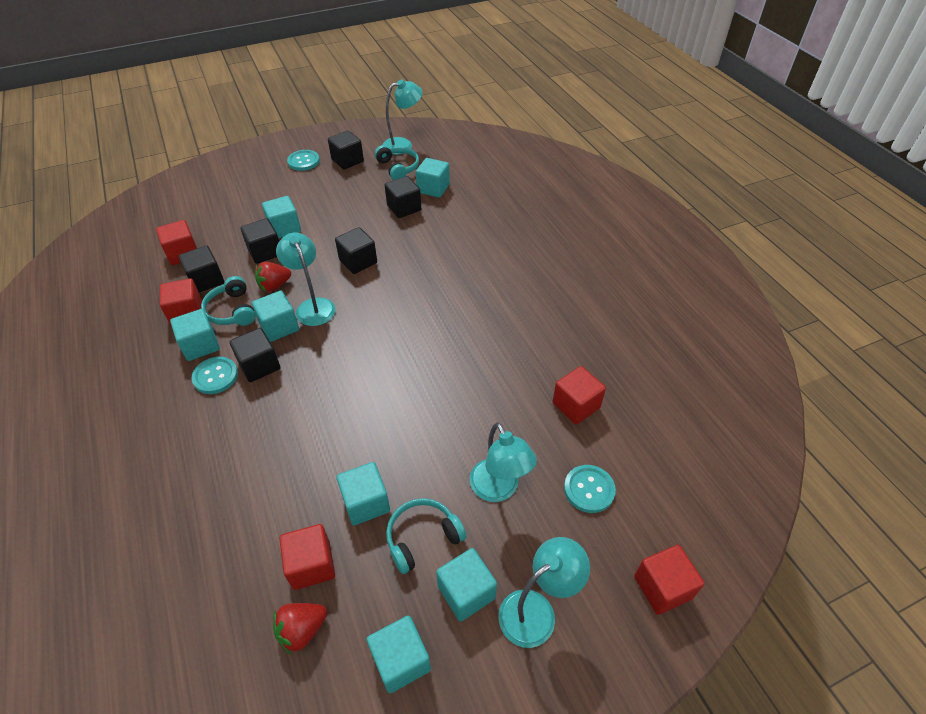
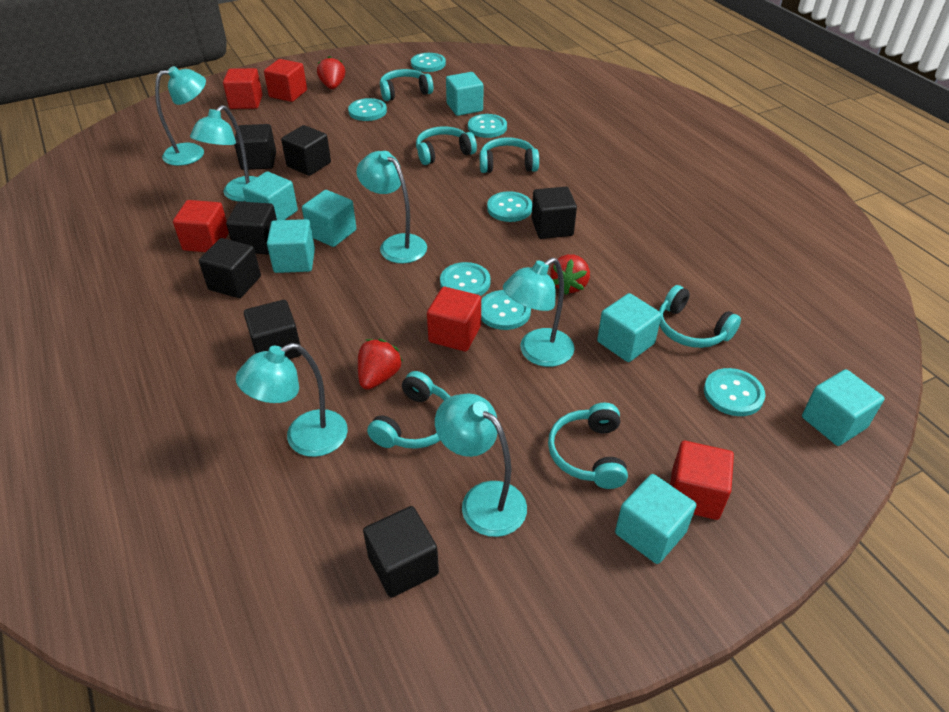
black cube: 6 -> 7
red strawberry: 2 -> 3
turquoise button: 3 -> 7
turquoise headphones: 3 -> 6
turquoise lamp: 4 -> 6

